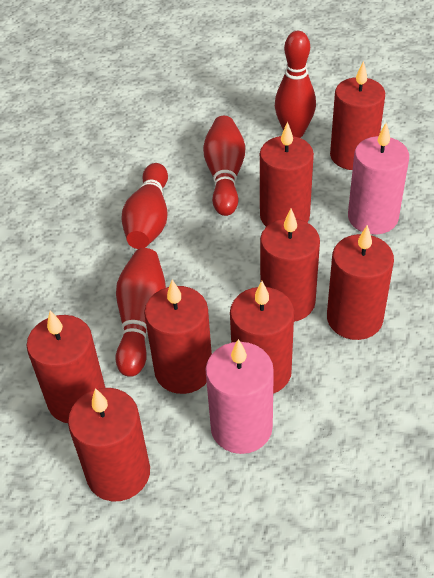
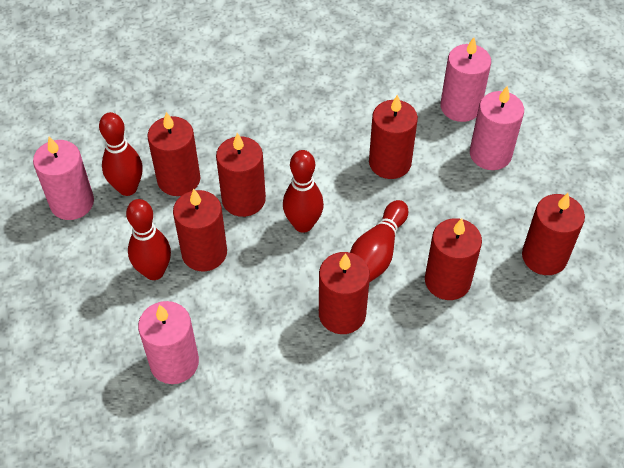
pink candle: 2 -> 4
red candle: 8 -> 7

